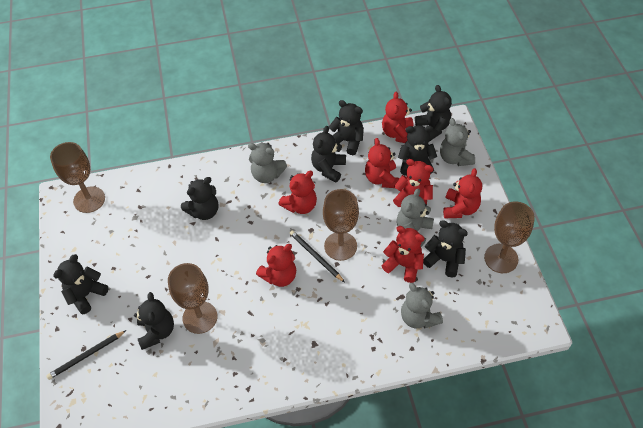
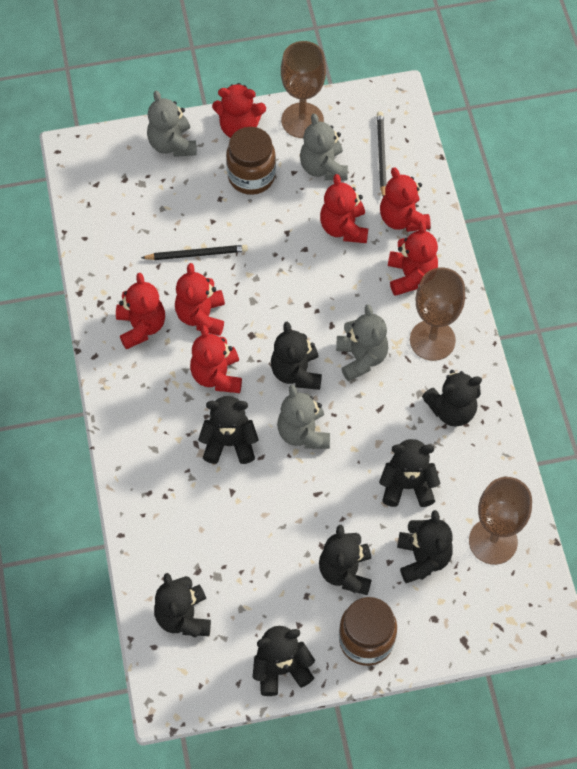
brown goblet: 4 -> 3
brown jar: 0 -> 2

